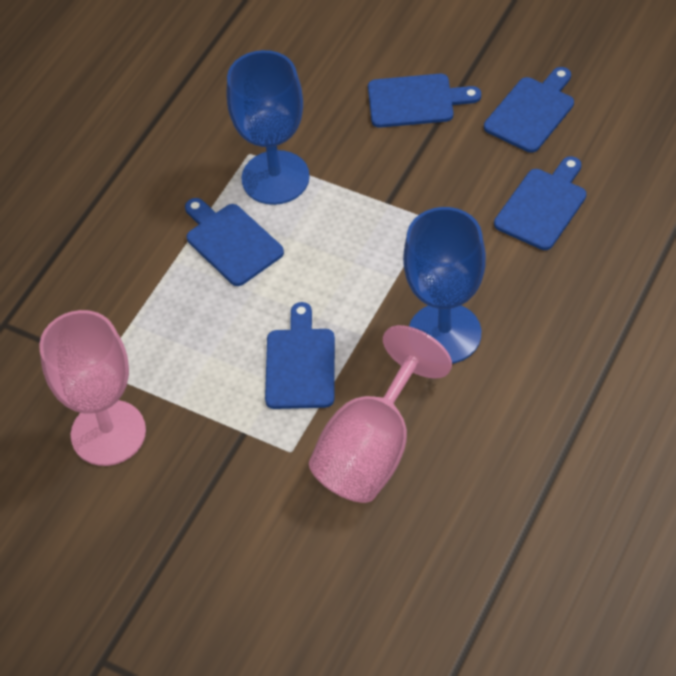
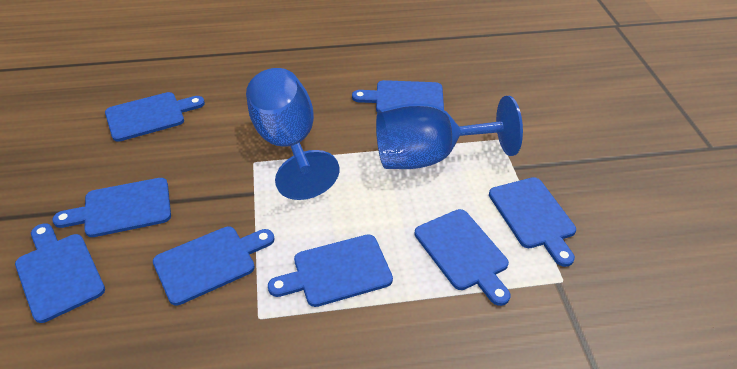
blue cutting board: 5 -> 8
pink goblet: 2 -> 0

